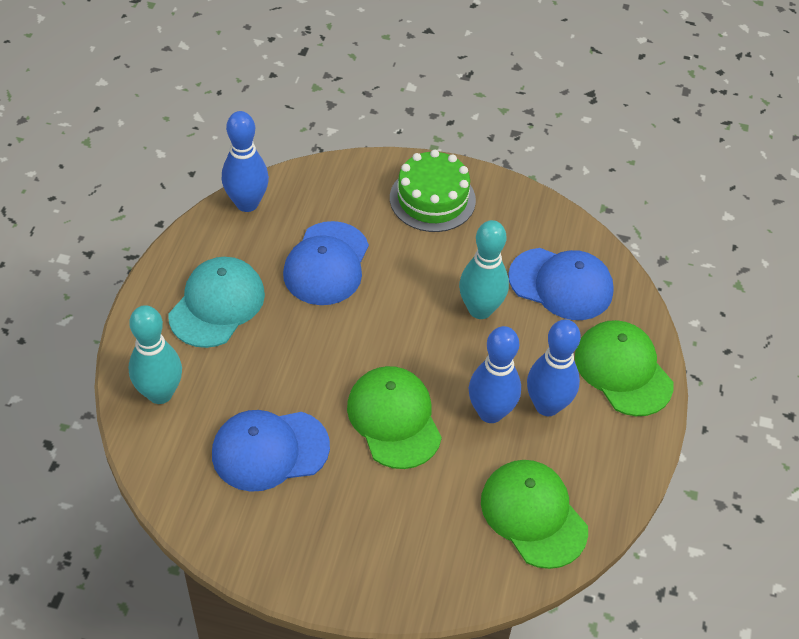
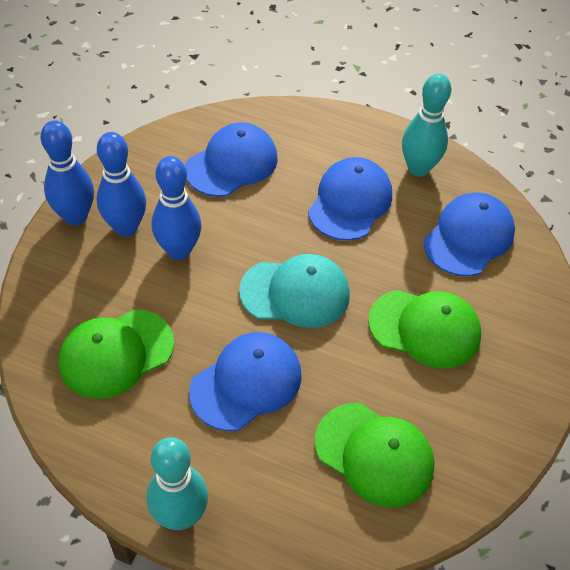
blue cap: 3 -> 4
green cake: 1 -> 0

